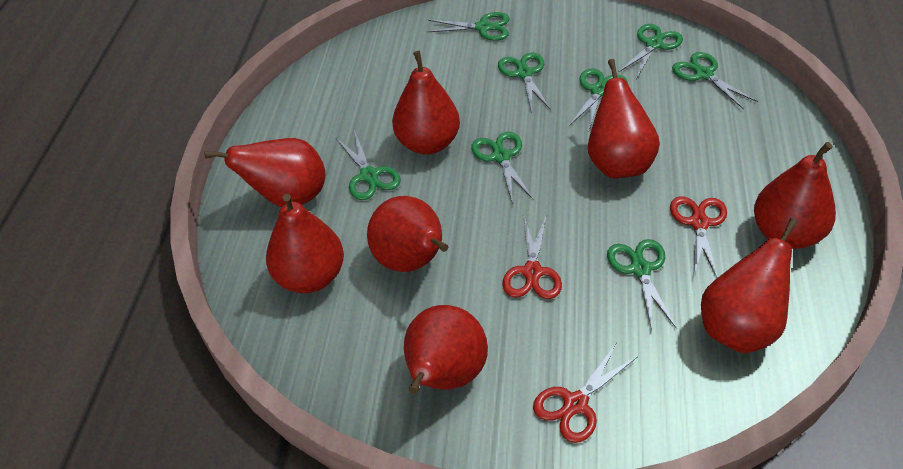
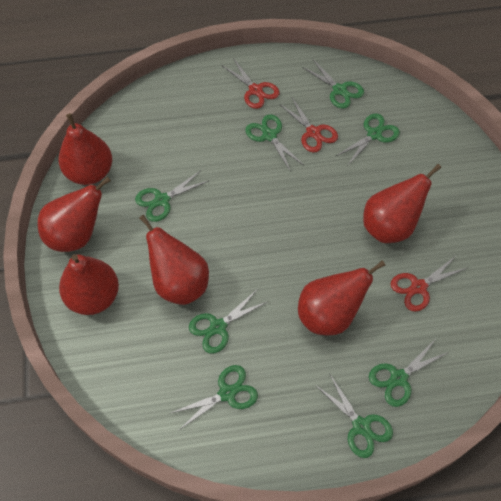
red pear: 8 -> 6

